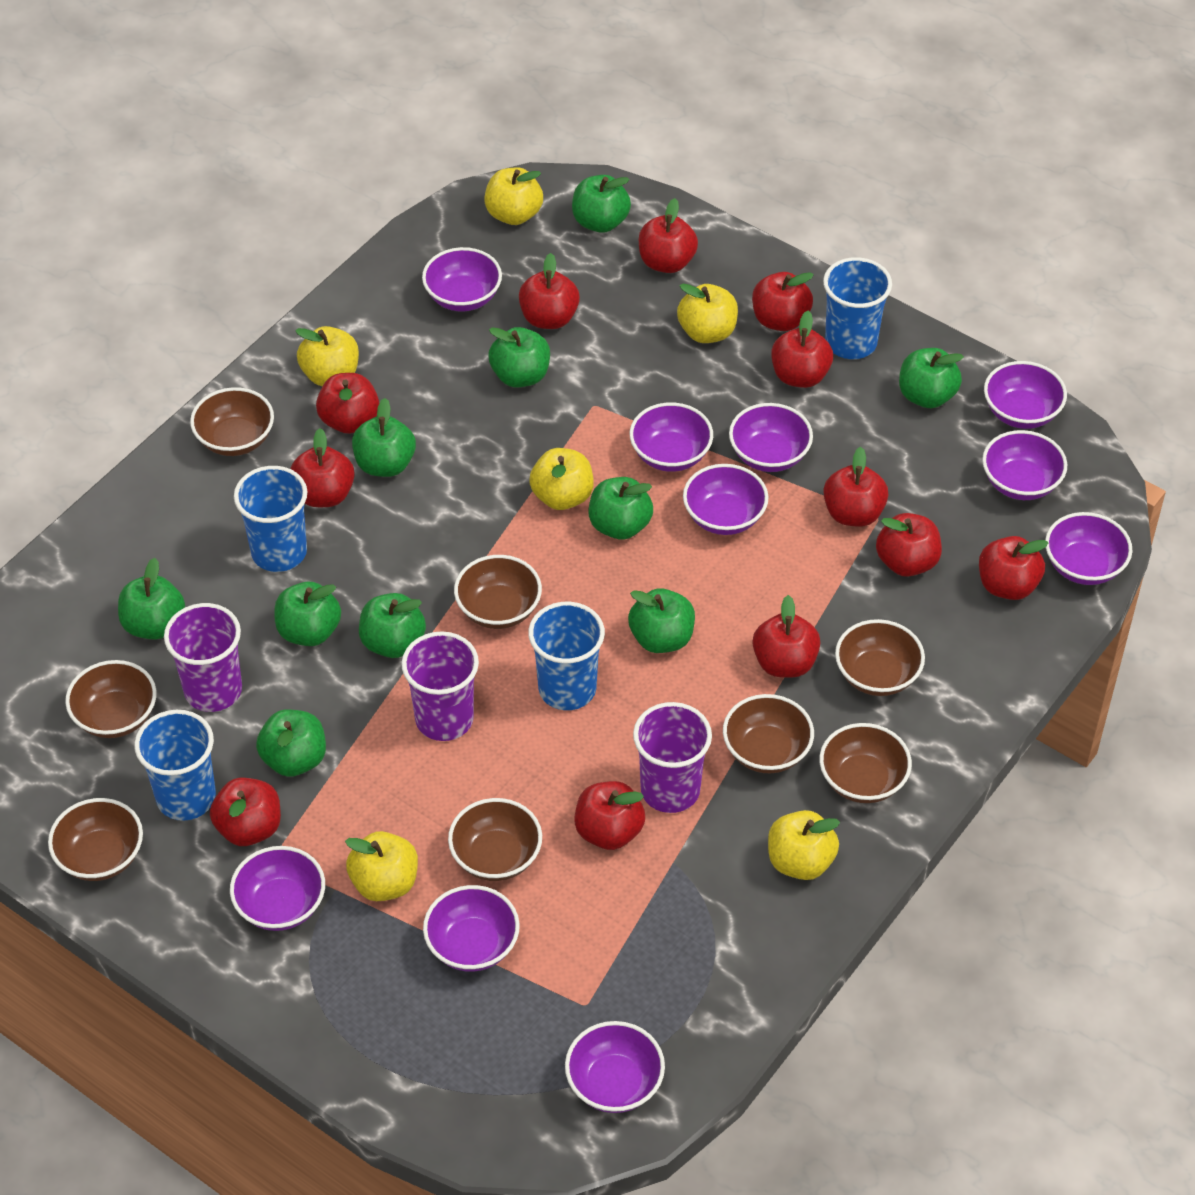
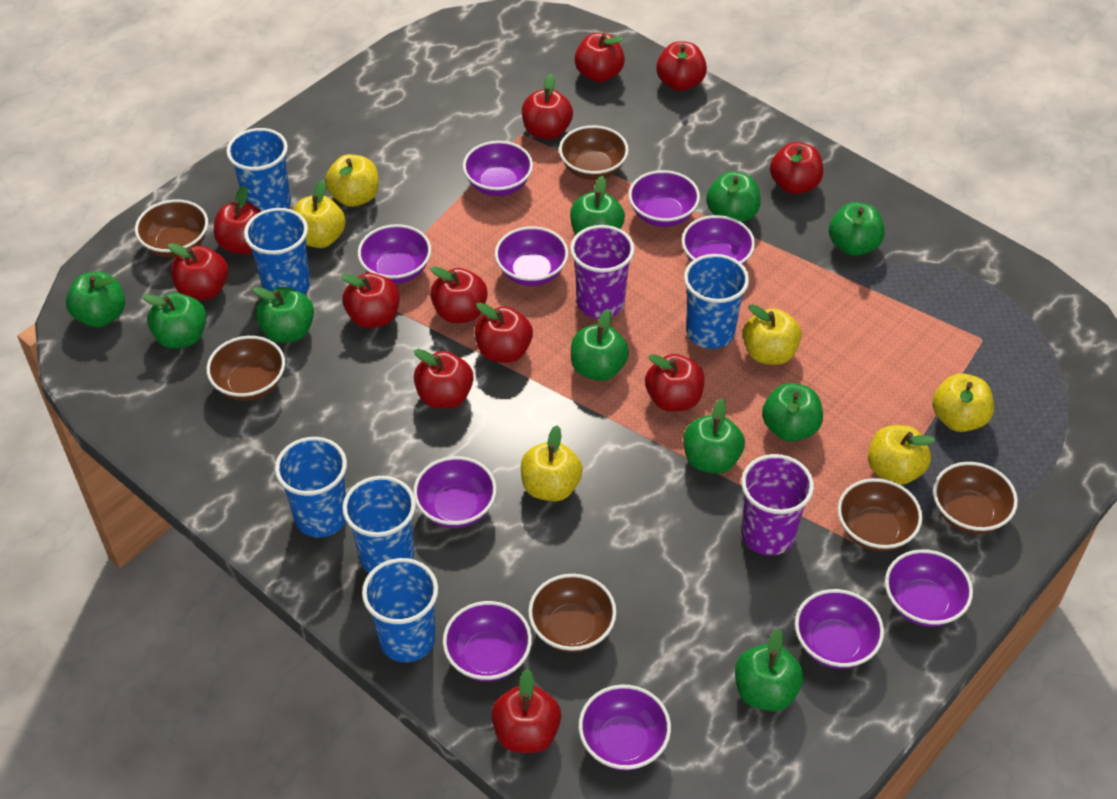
blue cup: 4 -> 6
brown bowl: 8 -> 6
purple cup: 3 -> 2

